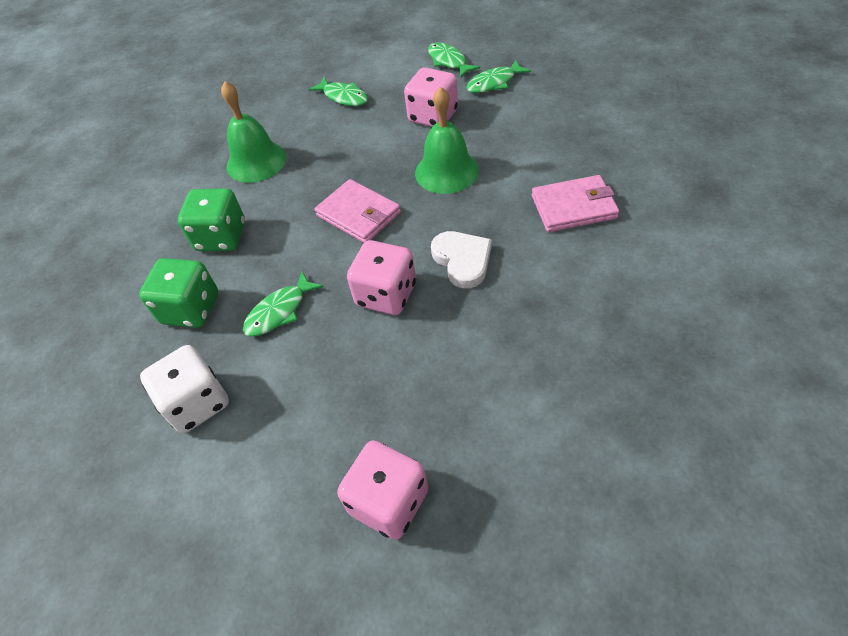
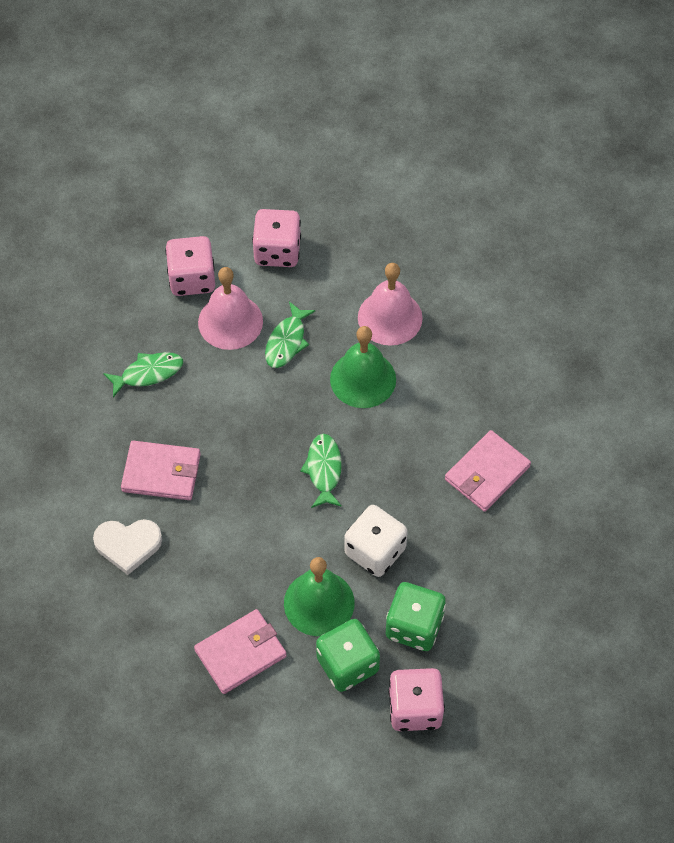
green fish: 4 -> 3
pink bell: 0 -> 2
pink wallet: 2 -> 3

